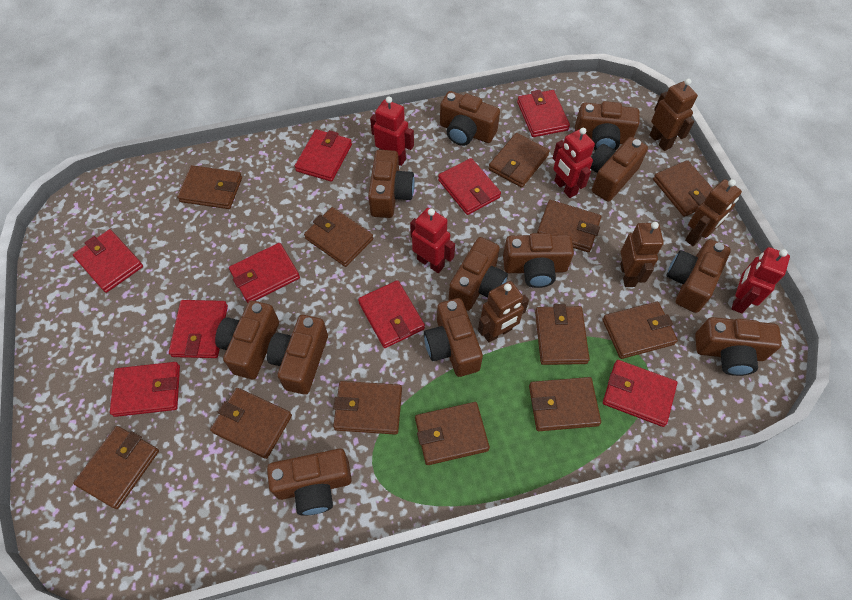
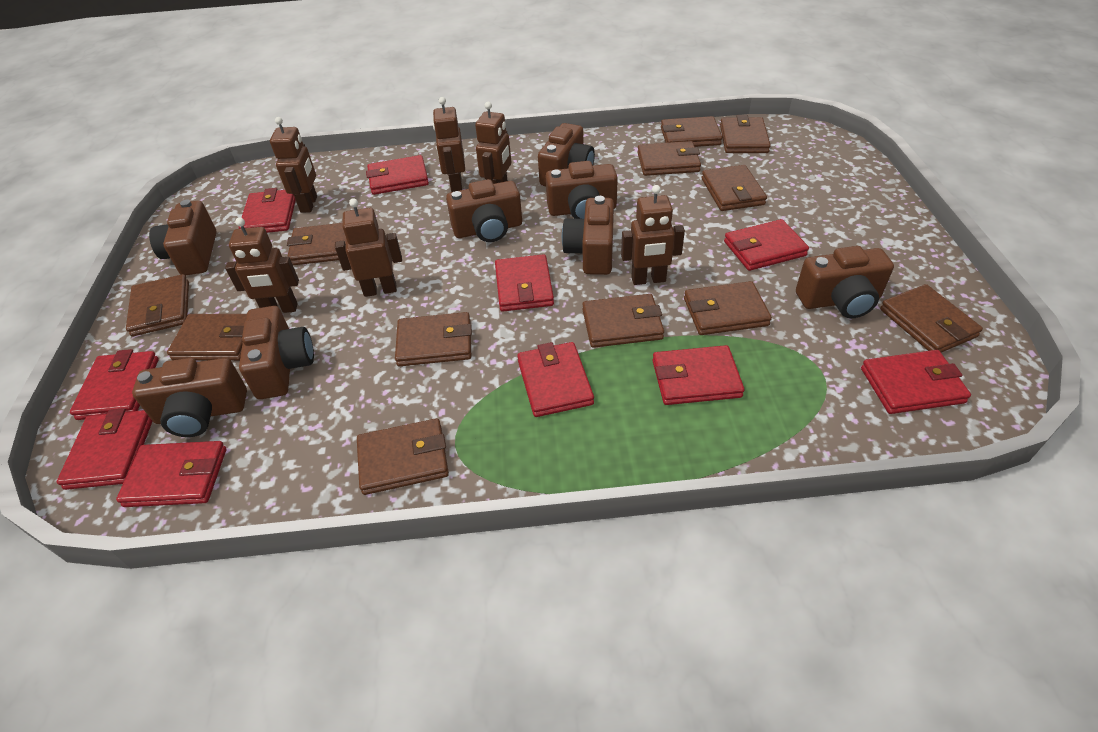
brown camera: 12 -> 8
brown robot: 4 -> 6
red robot: 4 -> 0
red wallet: 9 -> 10

